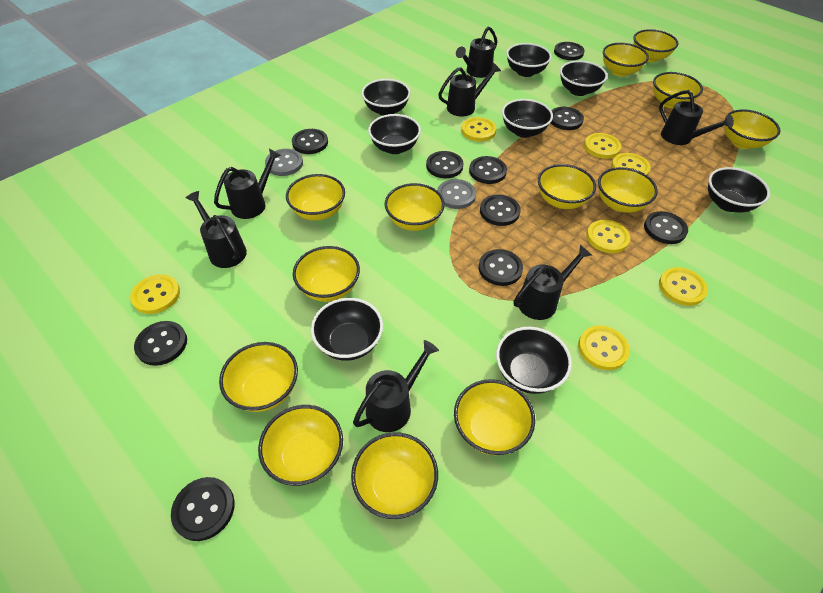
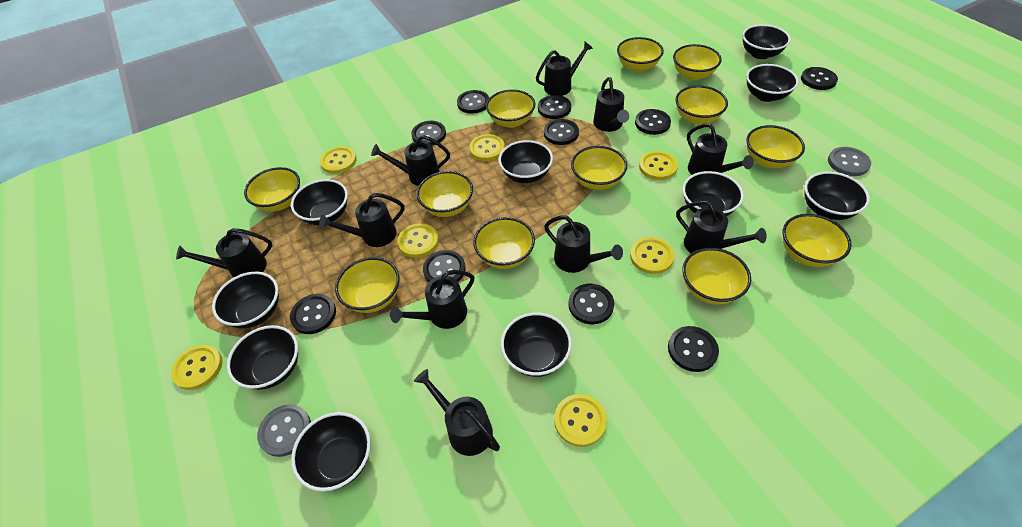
black bowl: 8 -> 10
black watering can: 7 -> 10
yellow bowl: 13 -> 12

